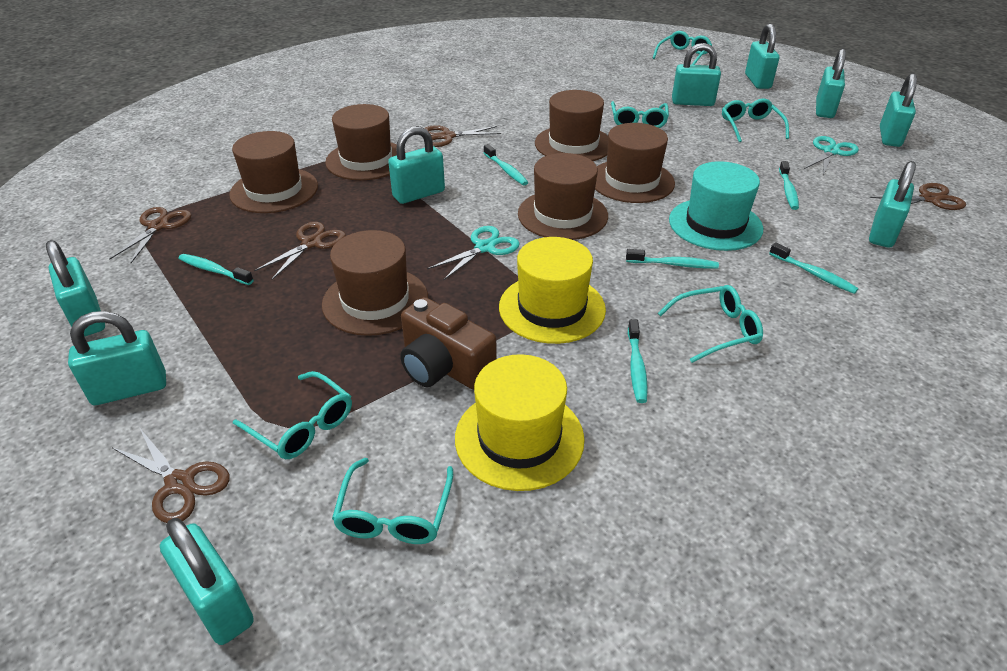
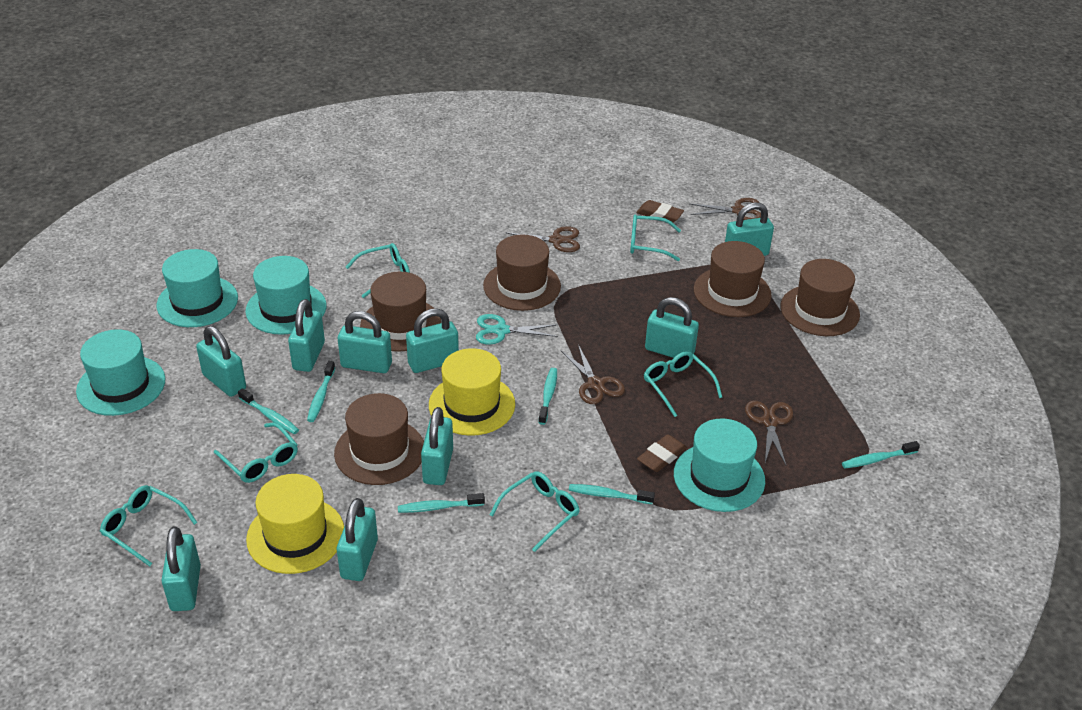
brown camera: 1 -> 0
brown eraser: 0 -> 2
brown hat: 6 -> 5
brown scissors: 5 -> 4
turquoise hat: 1 -> 4
turquoise scissors: 2 -> 1

